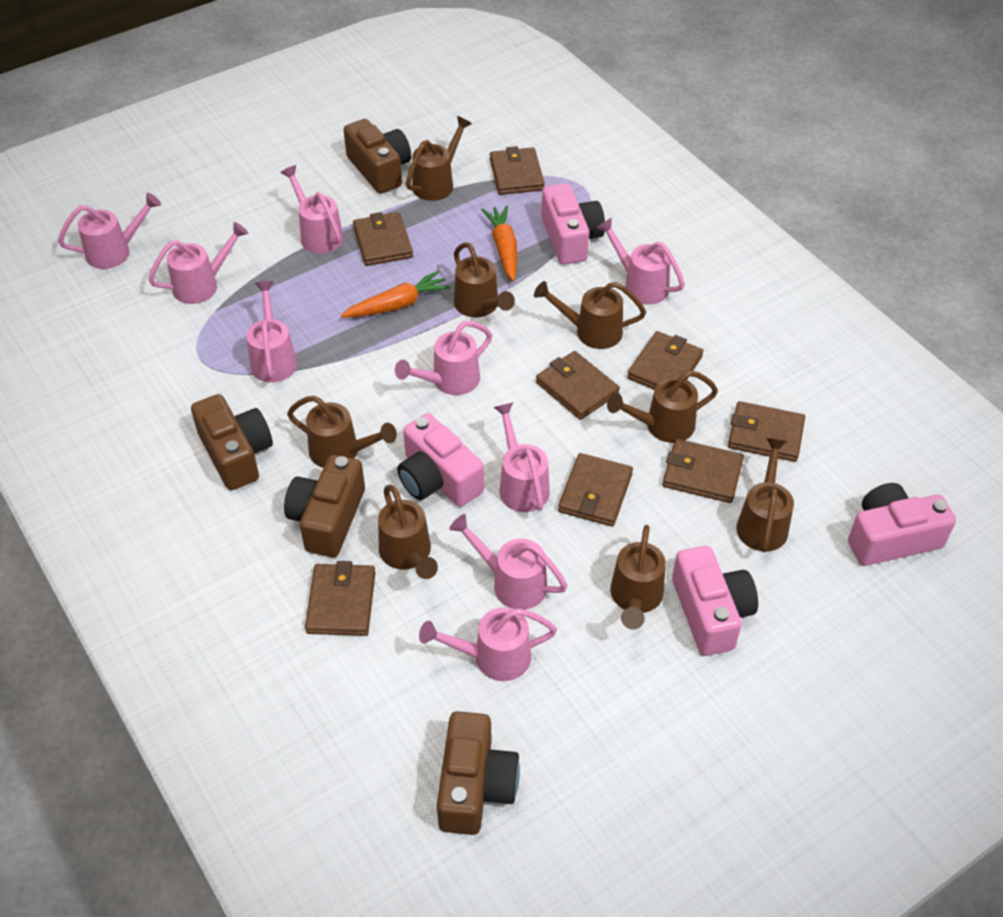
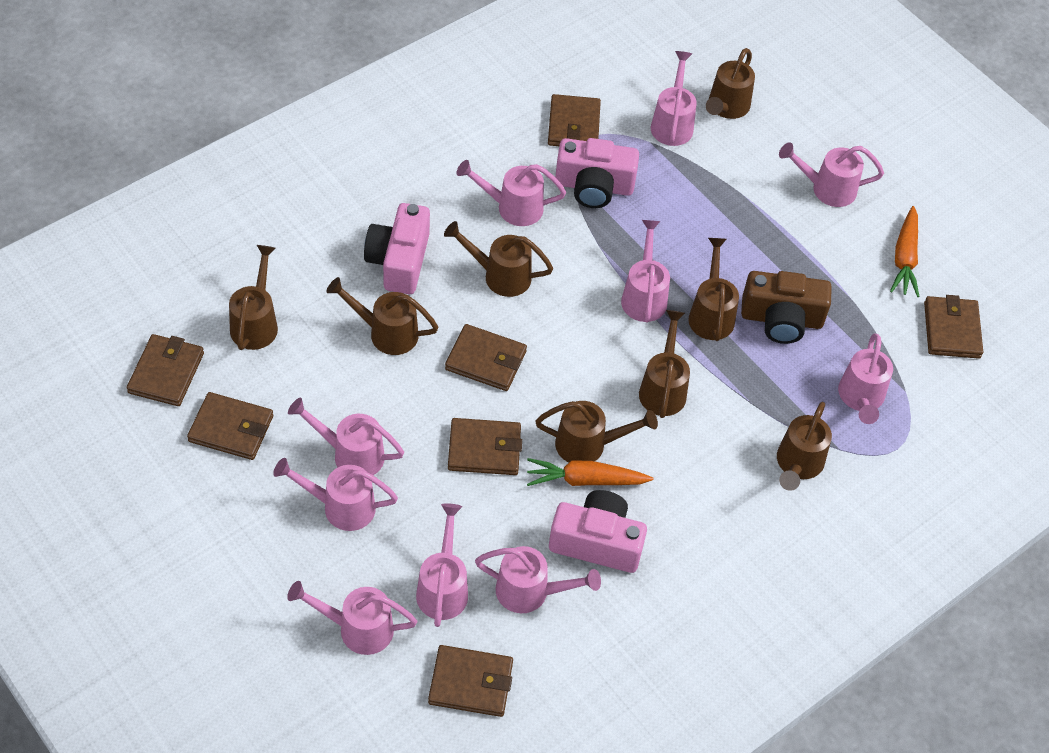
brown camera: 4 -> 1
brown wallet: 8 -> 7
pink camera: 4 -> 3
pink watering can: 9 -> 10

